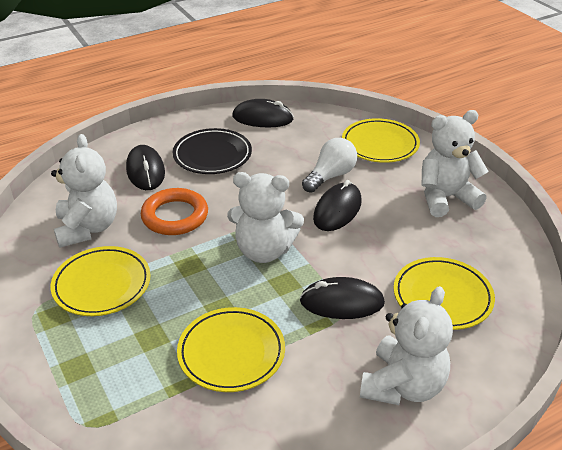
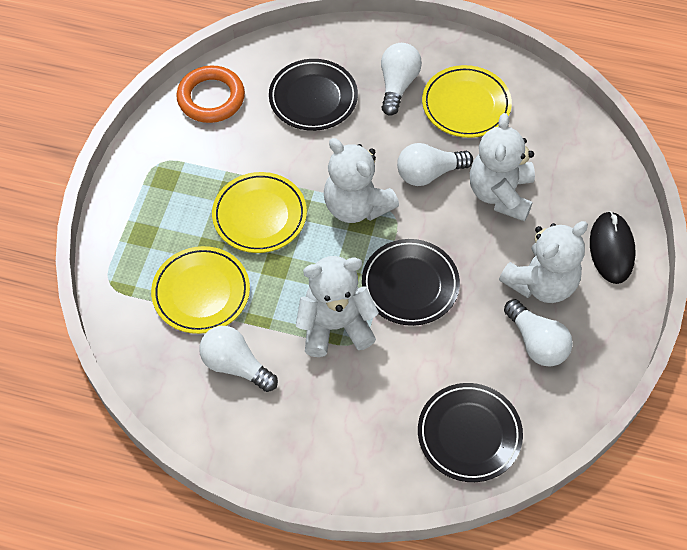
black mouse: 4 -> 1
black plate: 1 -> 3
white light bulb: 1 -> 4
yellow plate: 4 -> 3

